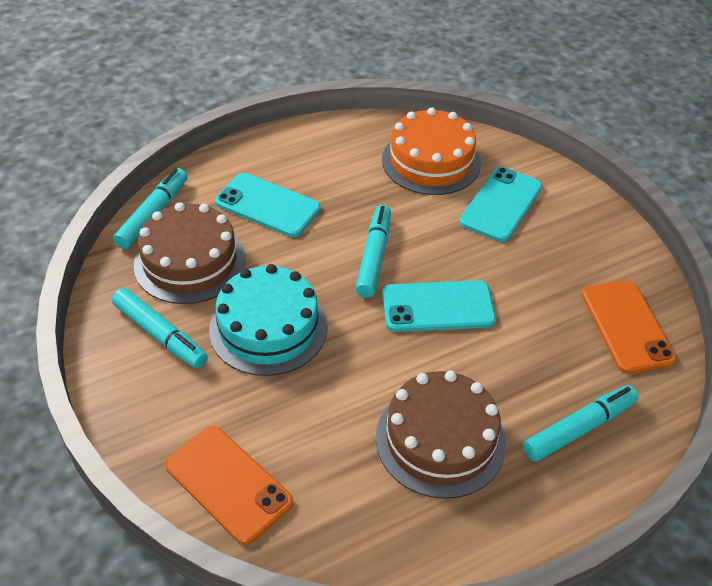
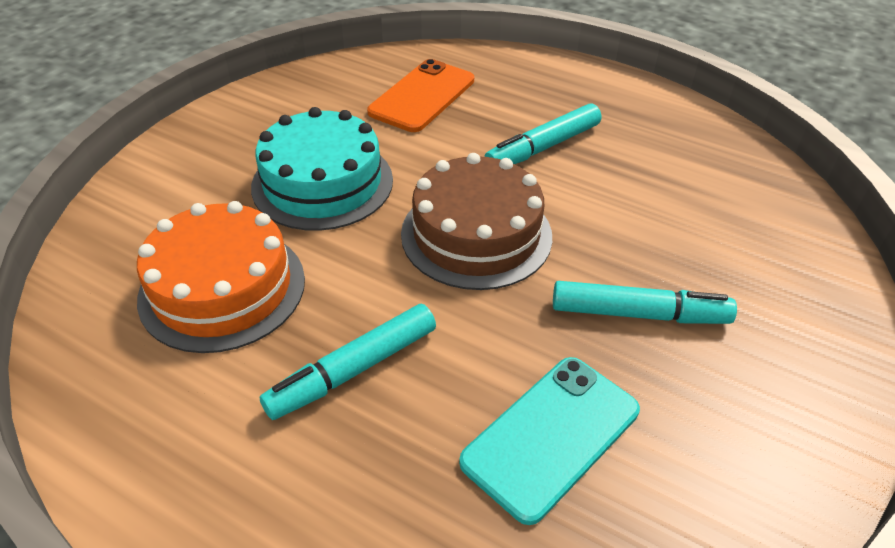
brown cake: 2 -> 1
orange phone: 2 -> 1
turquoise marker: 4 -> 3
turquoise phone: 3 -> 1

